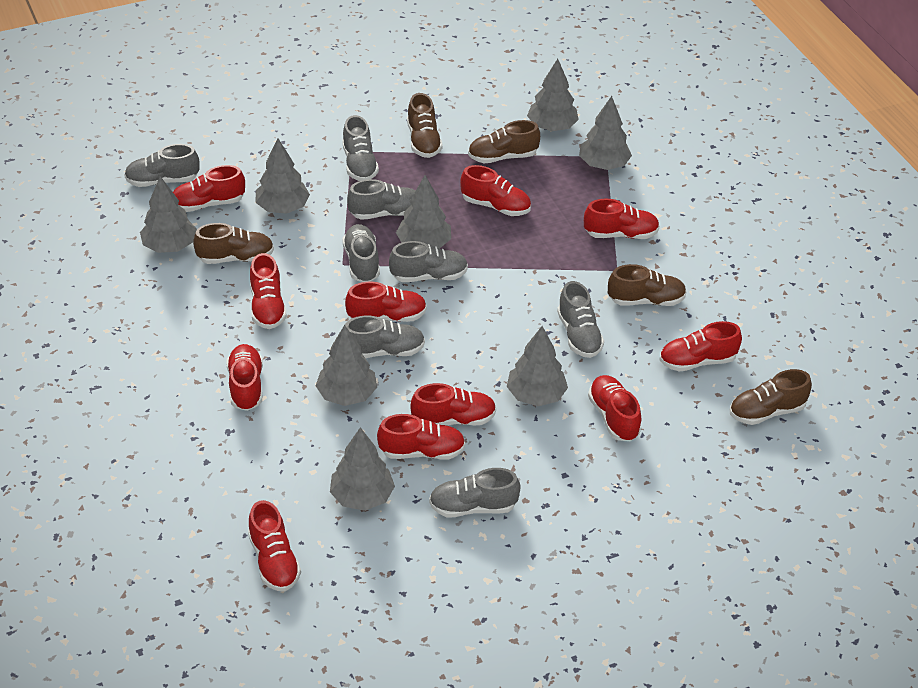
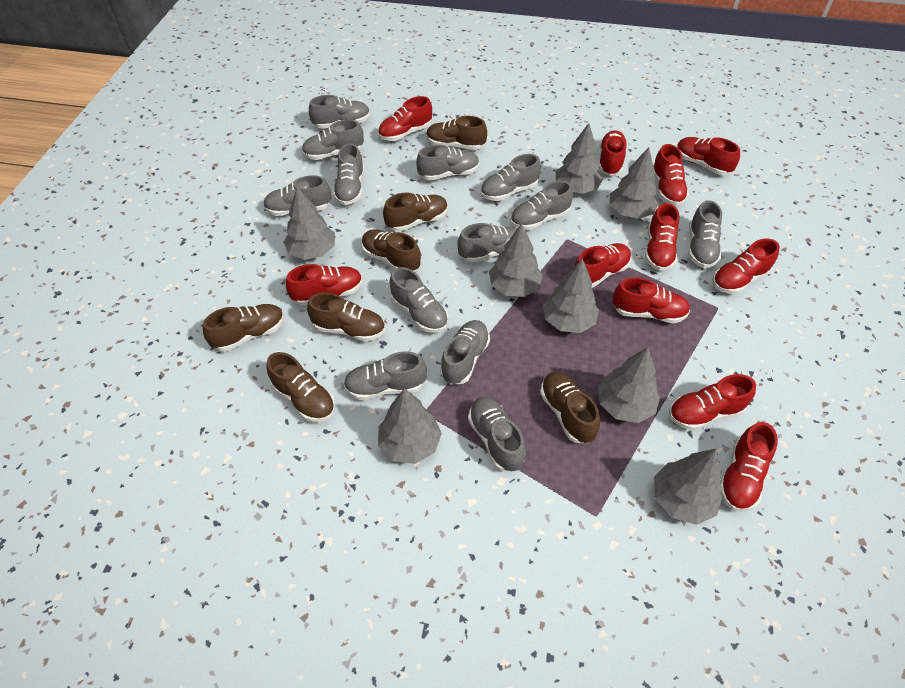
brown shoe: 5 -> 7
grey shoe: 8 -> 13

